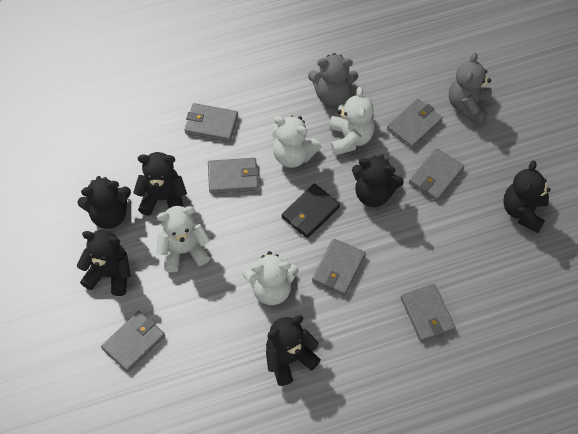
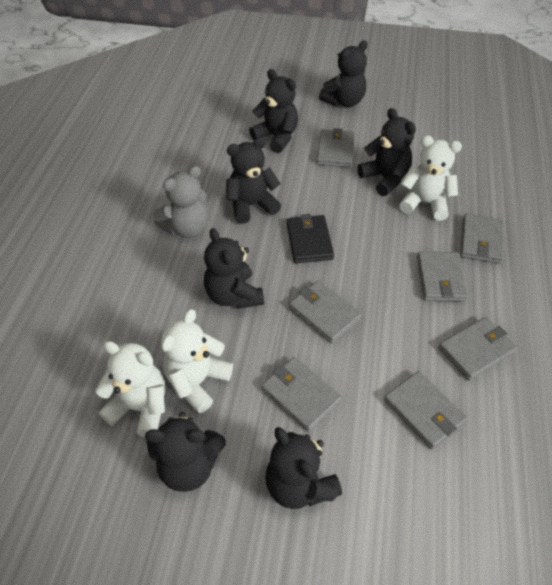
black teddy bear: 6 -> 7
grey teddy bear: 2 -> 1
white teddy bear: 4 -> 3

